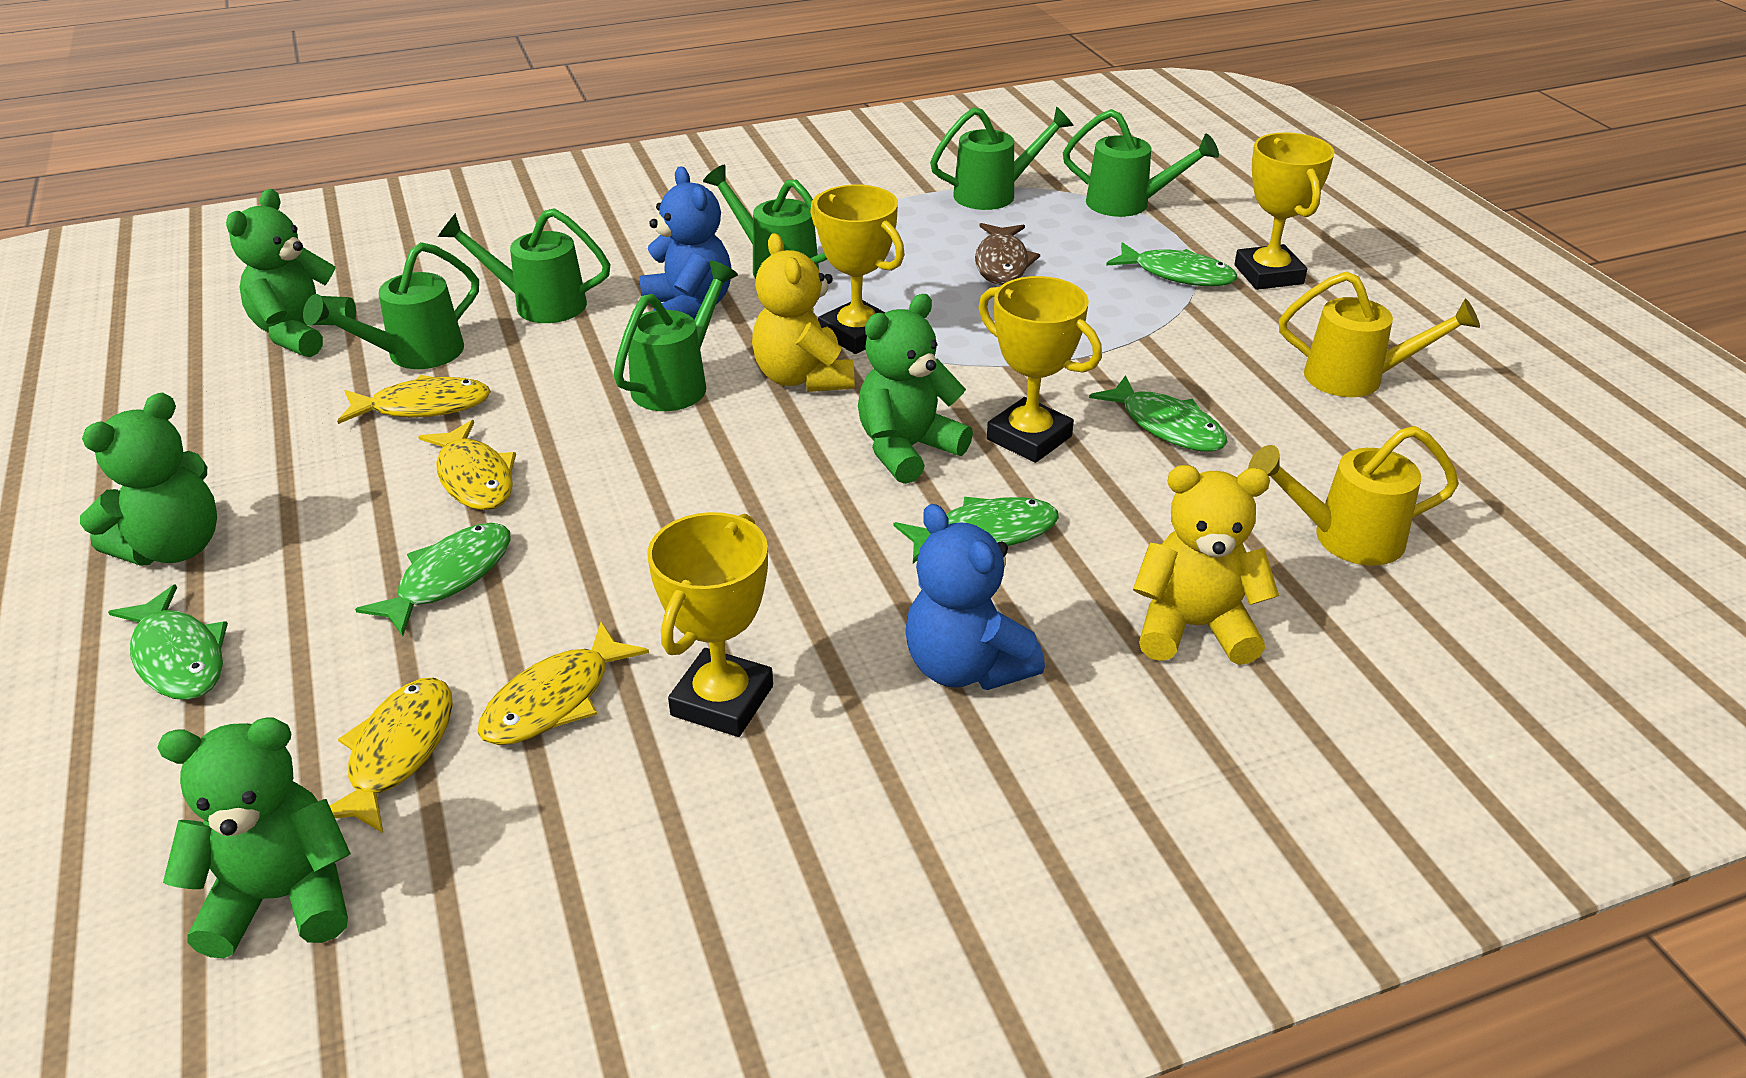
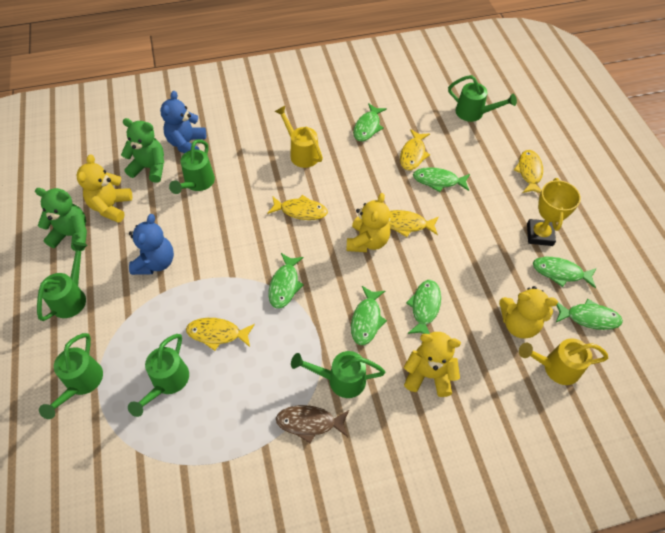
green fish: 5 -> 7
green teddy bear: 4 -> 2
yellow fish: 4 -> 5
yellow teddy bear: 2 -> 4
yellow trophy: 4 -> 1

